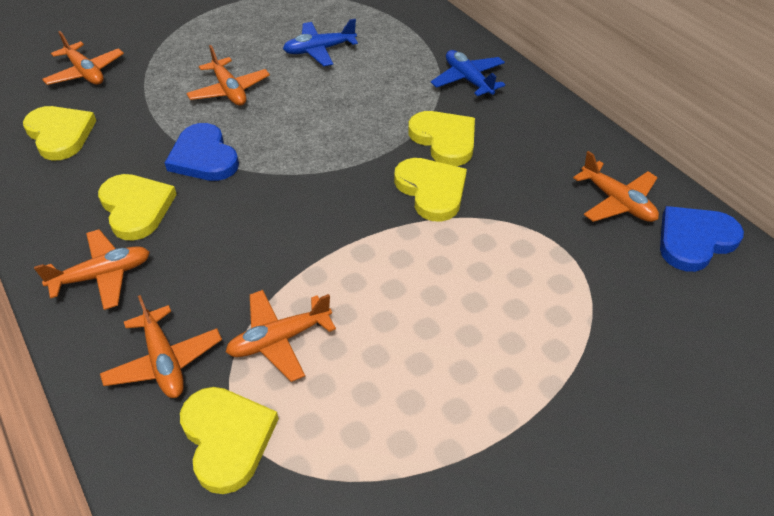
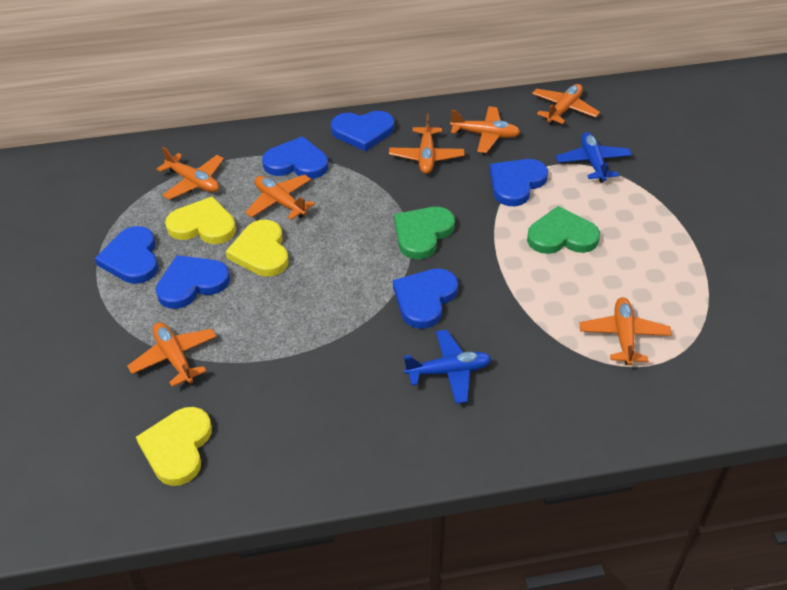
blue heart: 2 -> 6
green heart: 0 -> 2
orange plane: 6 -> 7
yellow heart: 5 -> 3

